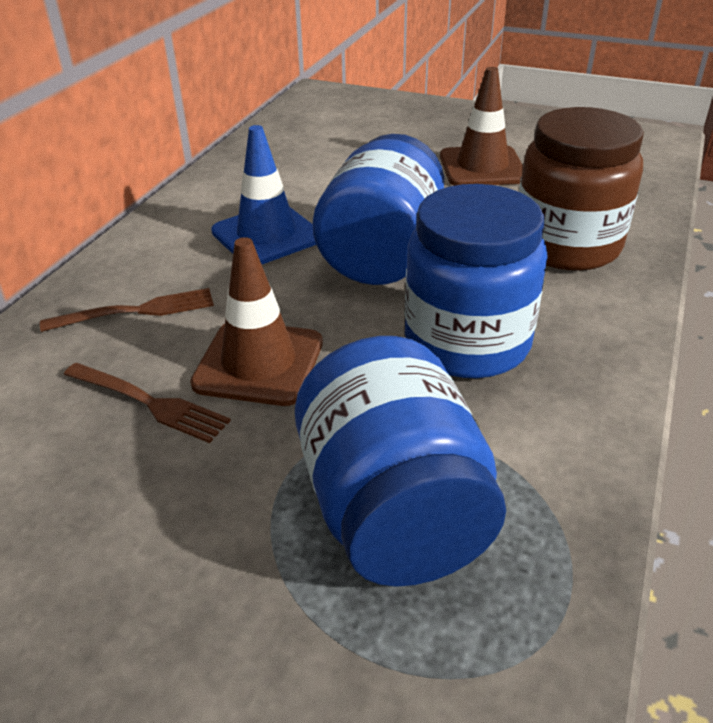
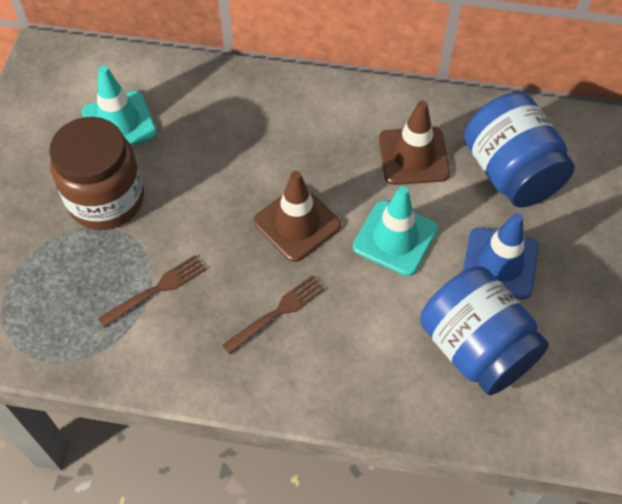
blue jar: 3 -> 2
turquoise traffic cone: 0 -> 2

